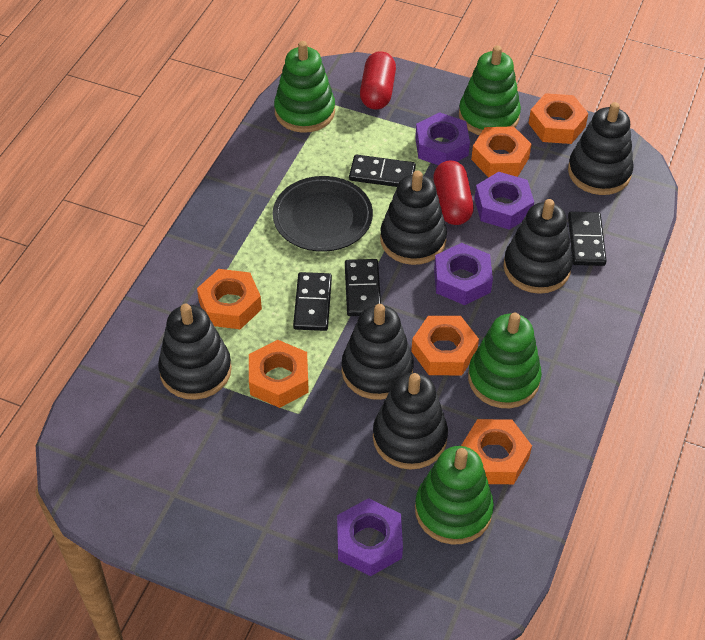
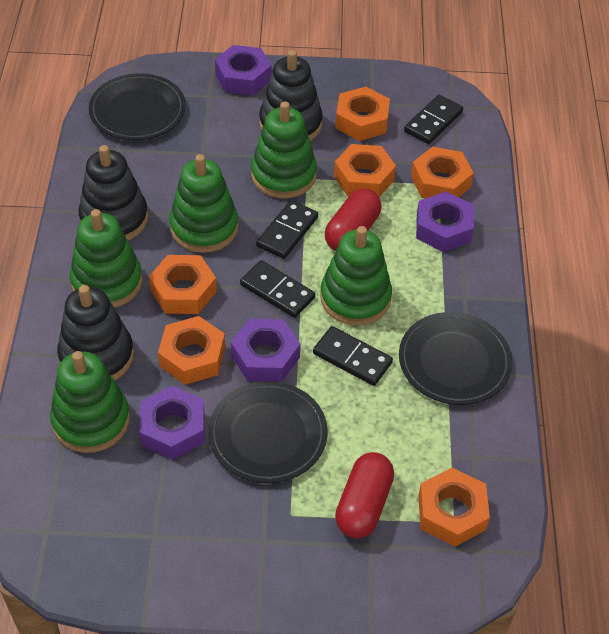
black plate: 1 -> 3
black stacking toy: 6 -> 3
green stacking toy: 4 -> 5

